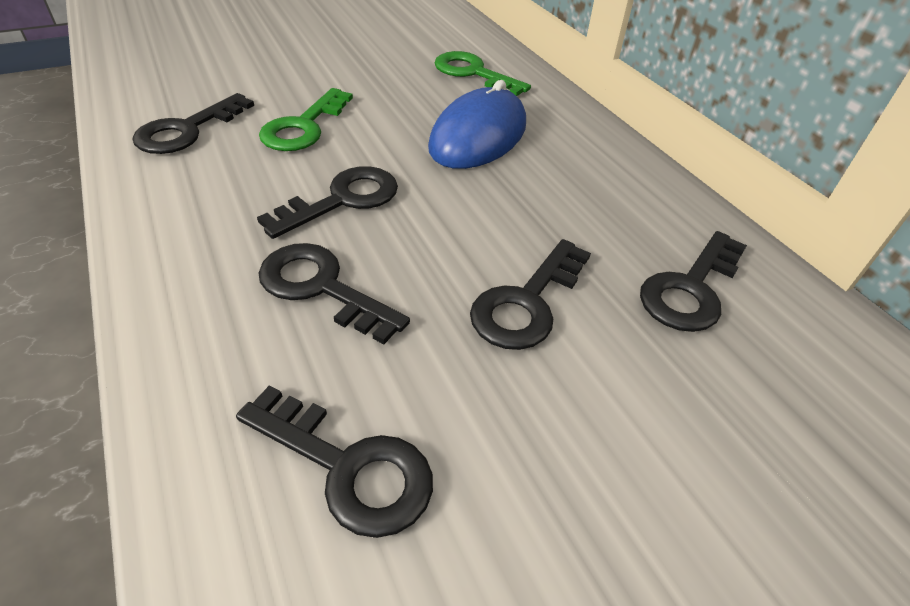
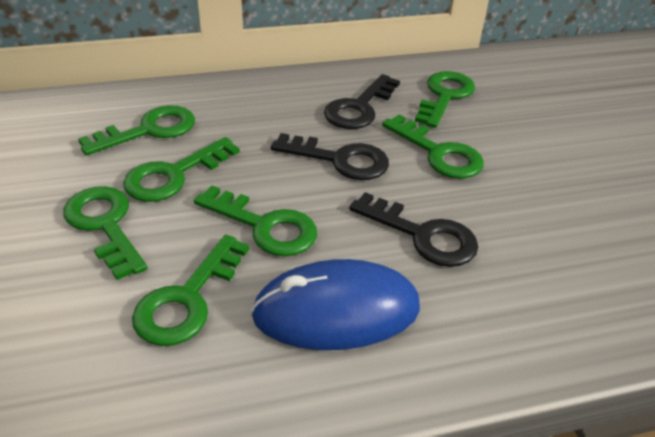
black key: 6 -> 3
green key: 2 -> 7

